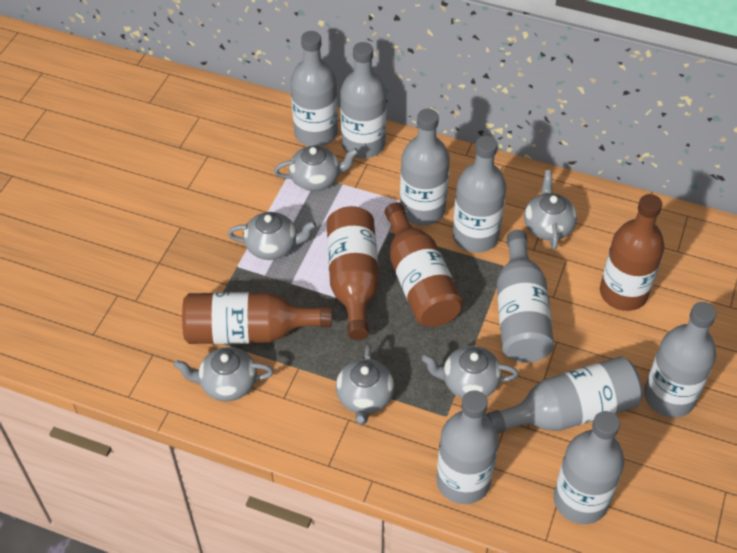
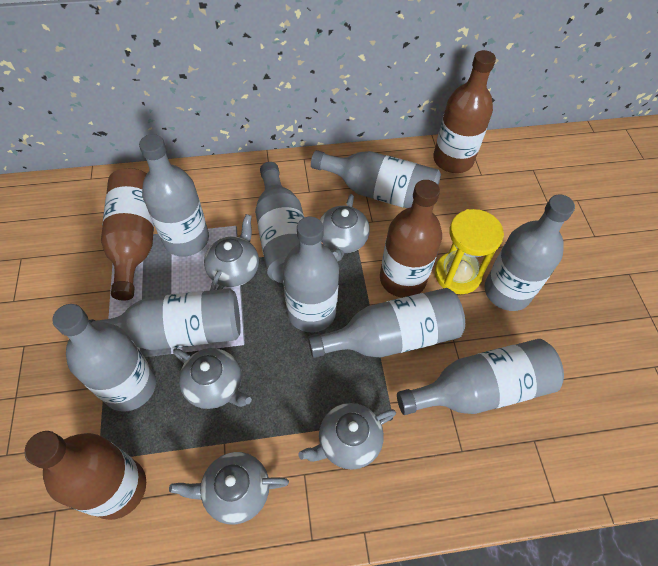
grey teapot: 6 -> 5
yellow hourglass: 0 -> 1

